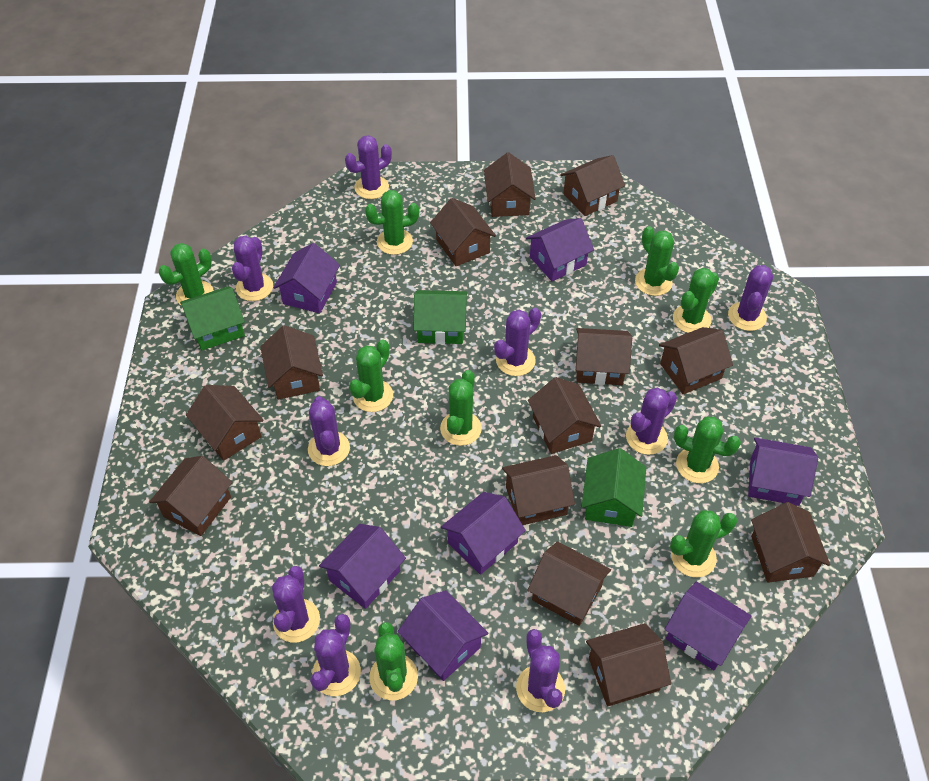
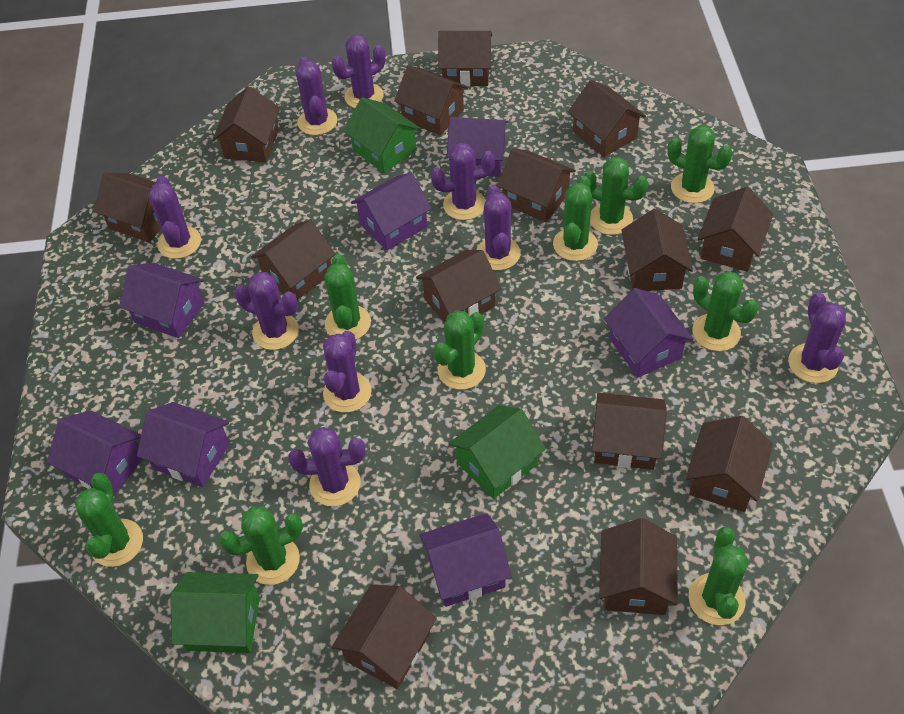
brown house: 13 -> 14

